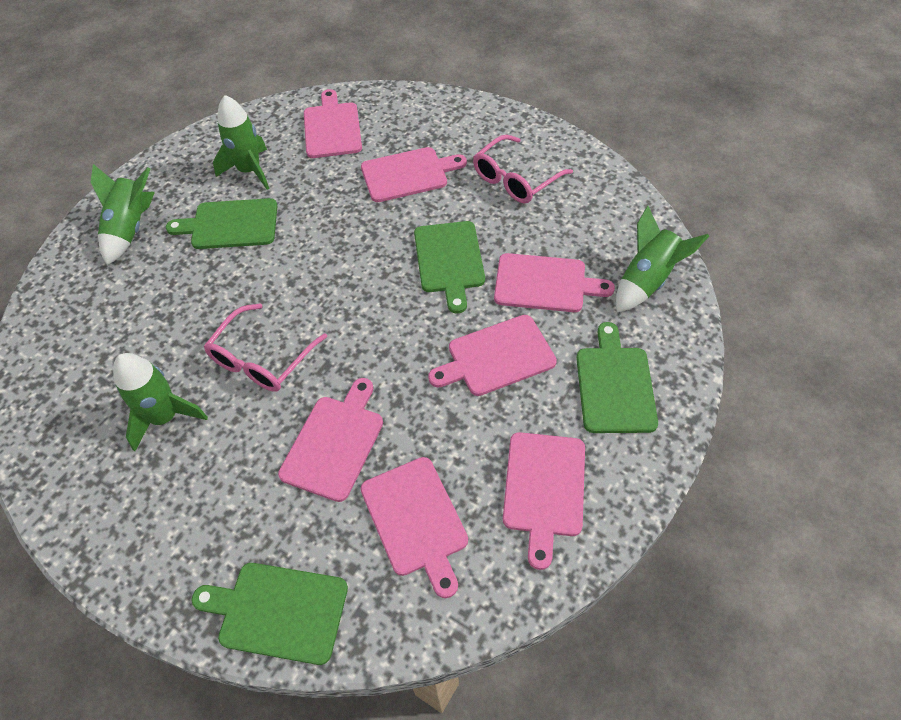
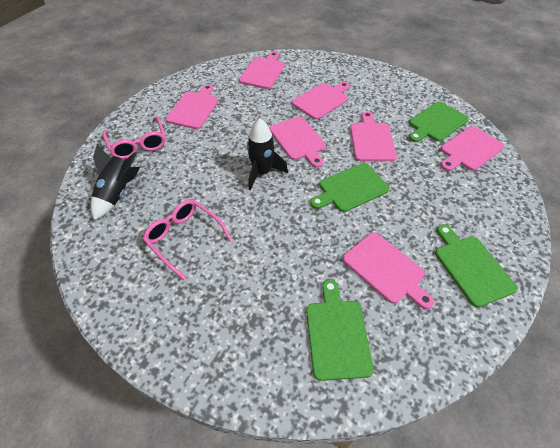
black rocket: 0 -> 2
green rocket: 4 -> 0

